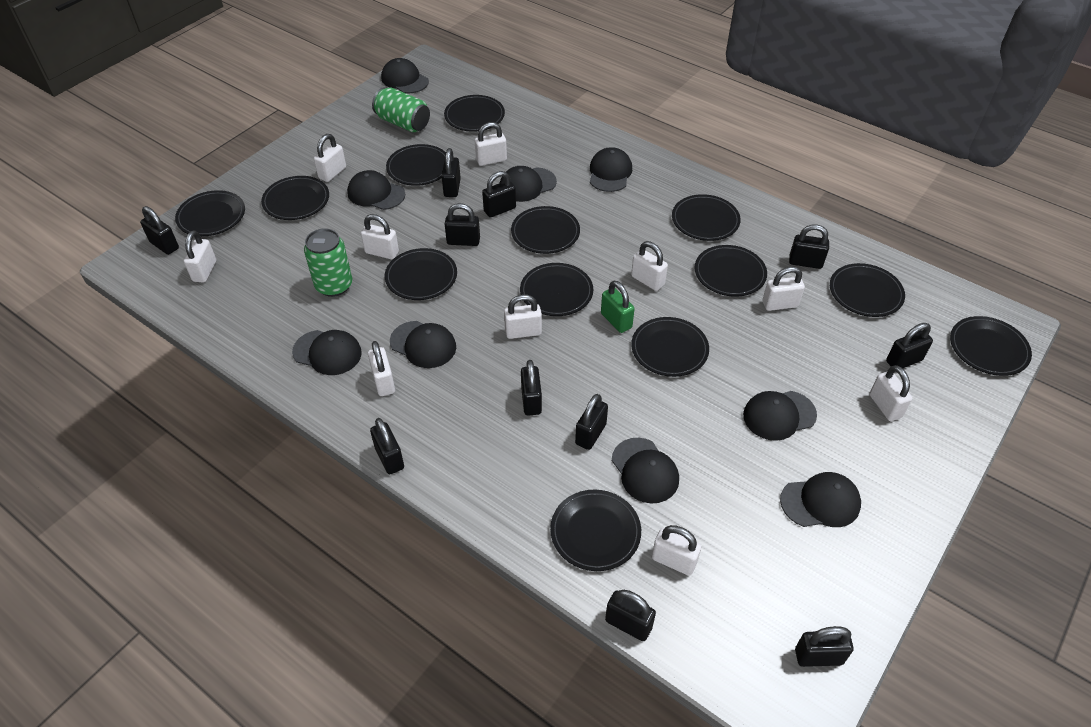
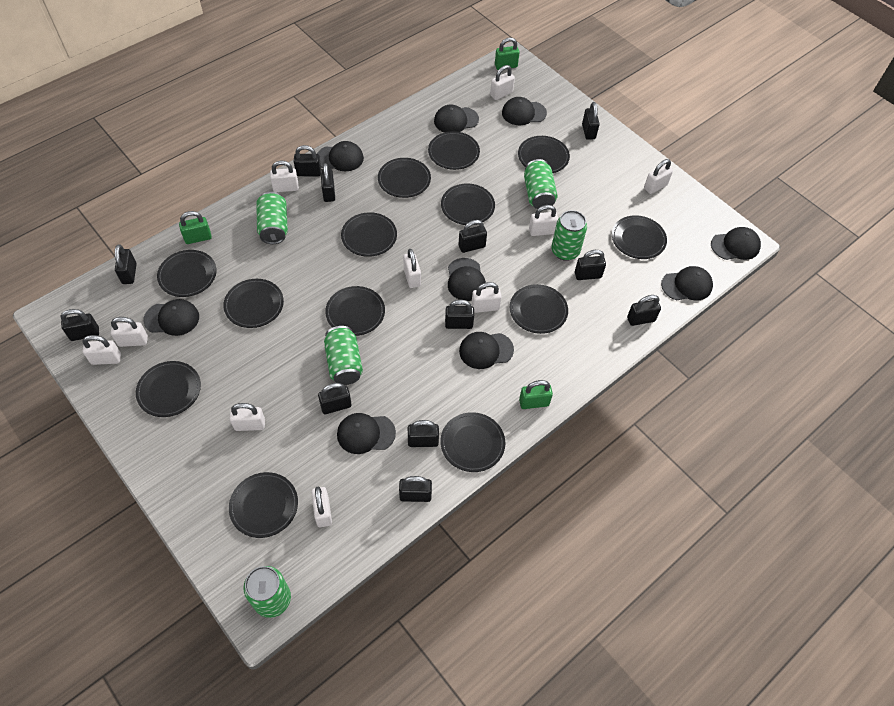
black padlock: 11 -> 12
green can: 2 -> 5
green padlock: 1 -> 3

